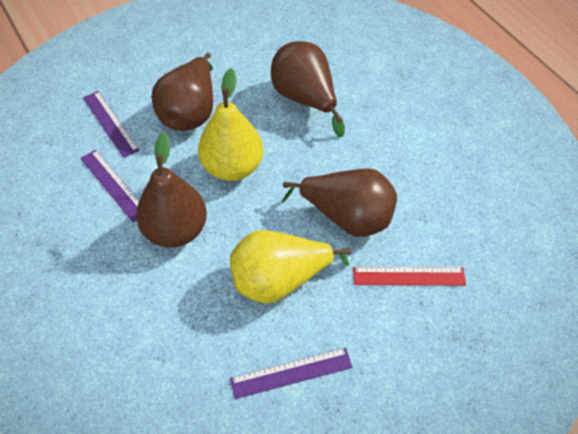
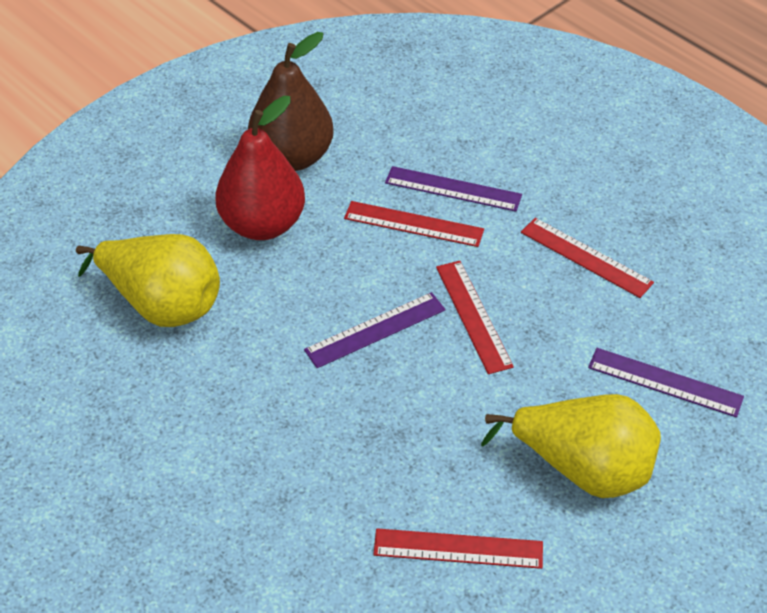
brown pear: 4 -> 1
red pear: 0 -> 1
red ruler: 1 -> 4

